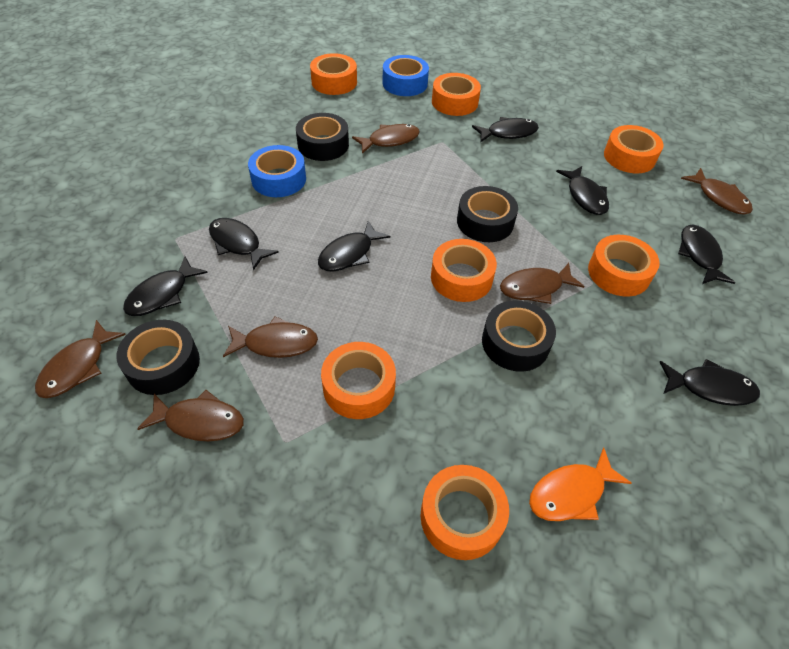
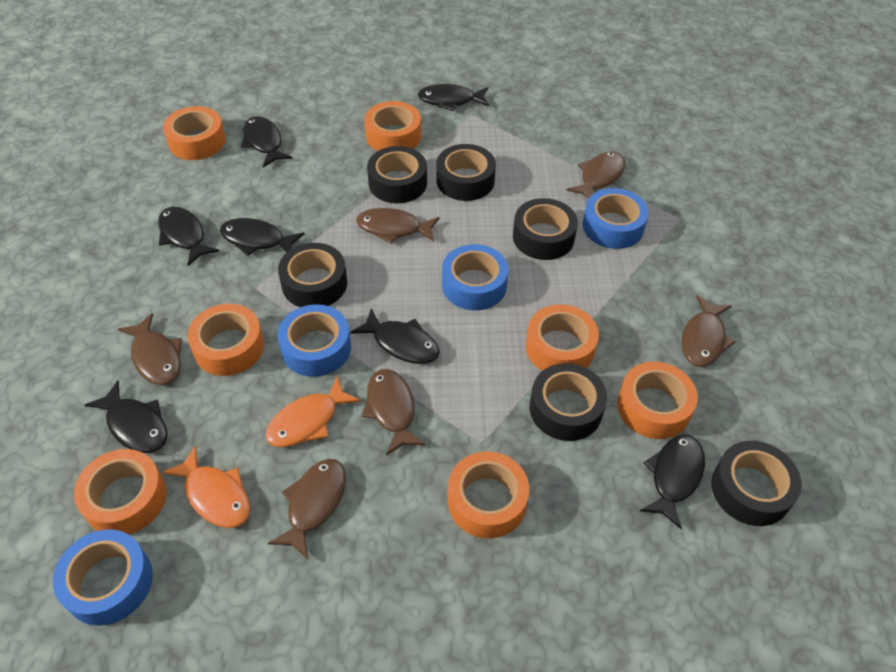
black tape: 4 -> 6
blue tape: 2 -> 4
orange fish: 1 -> 2

